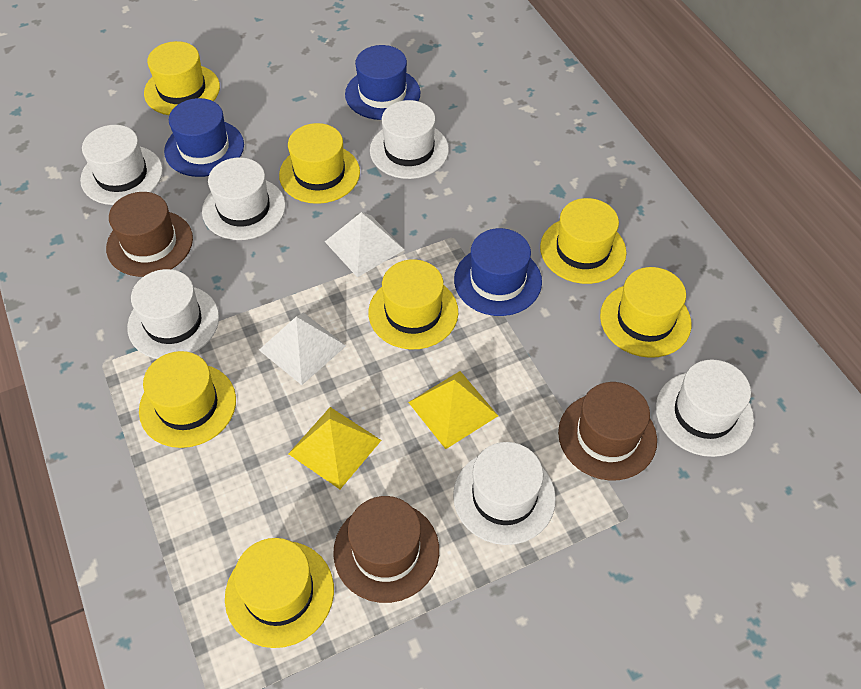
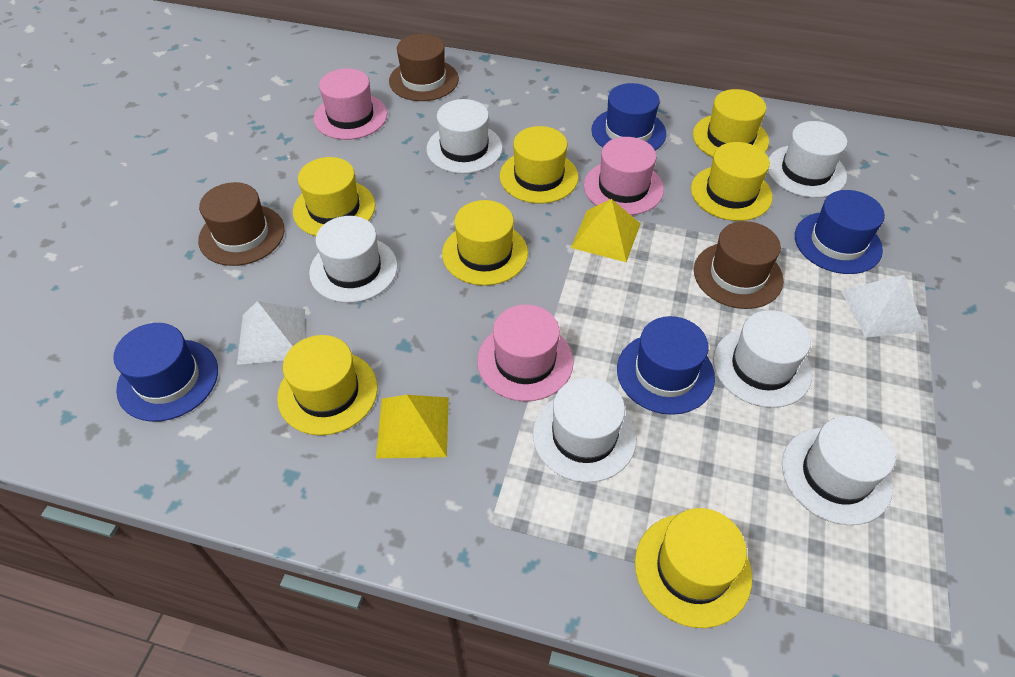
blue hat: 3 -> 4
pink hat: 0 -> 3

